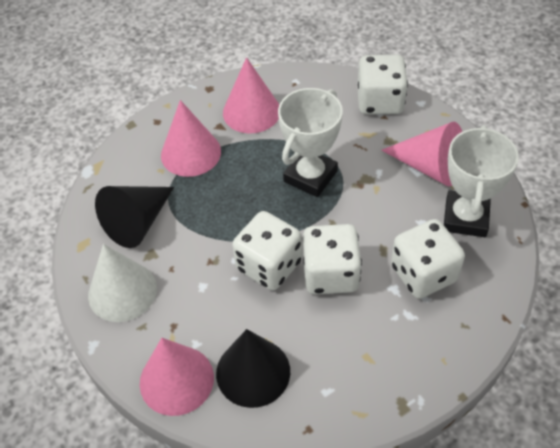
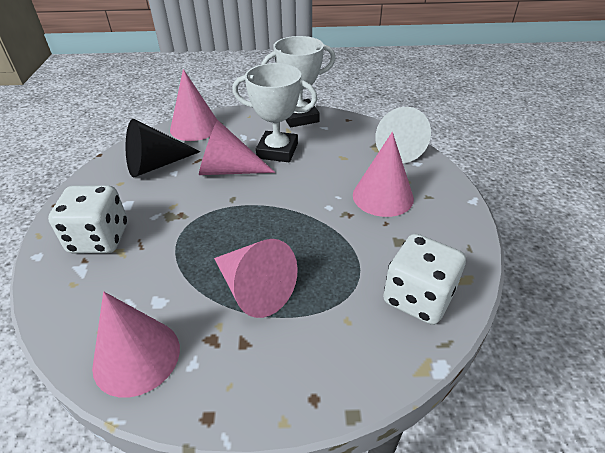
black cone: 2 -> 1
pink cone: 4 -> 5
white dice: 4 -> 2

